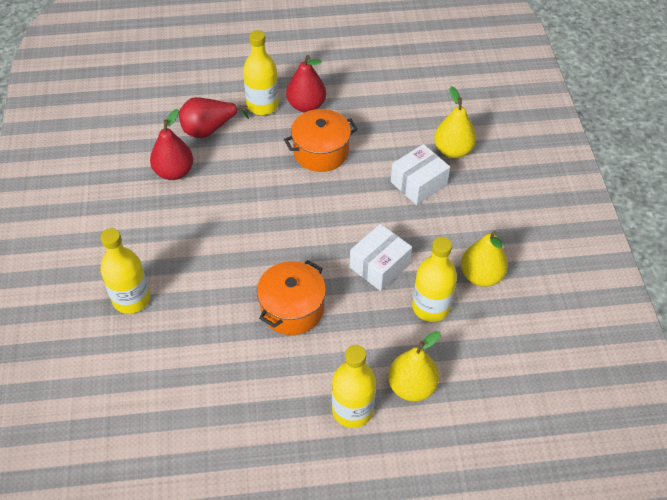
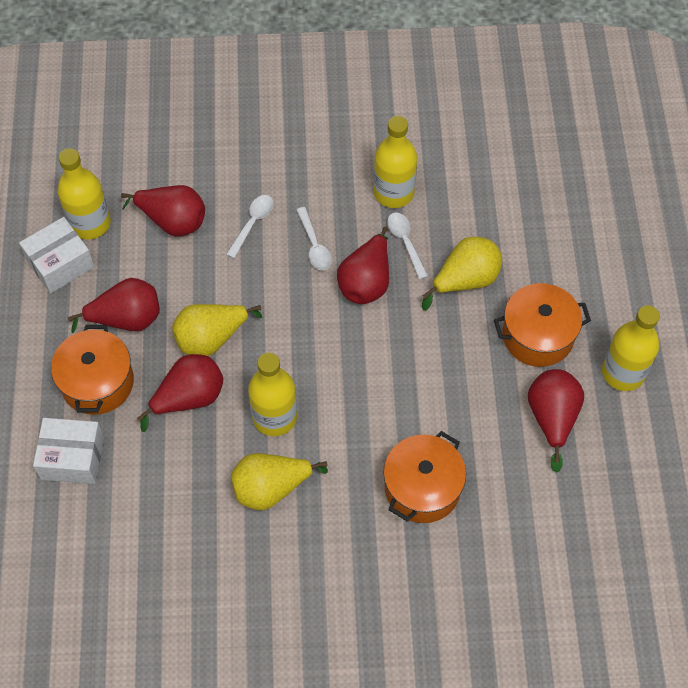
orange pot: 2 -> 3
red pear: 3 -> 5
white spoon: 0 -> 3

